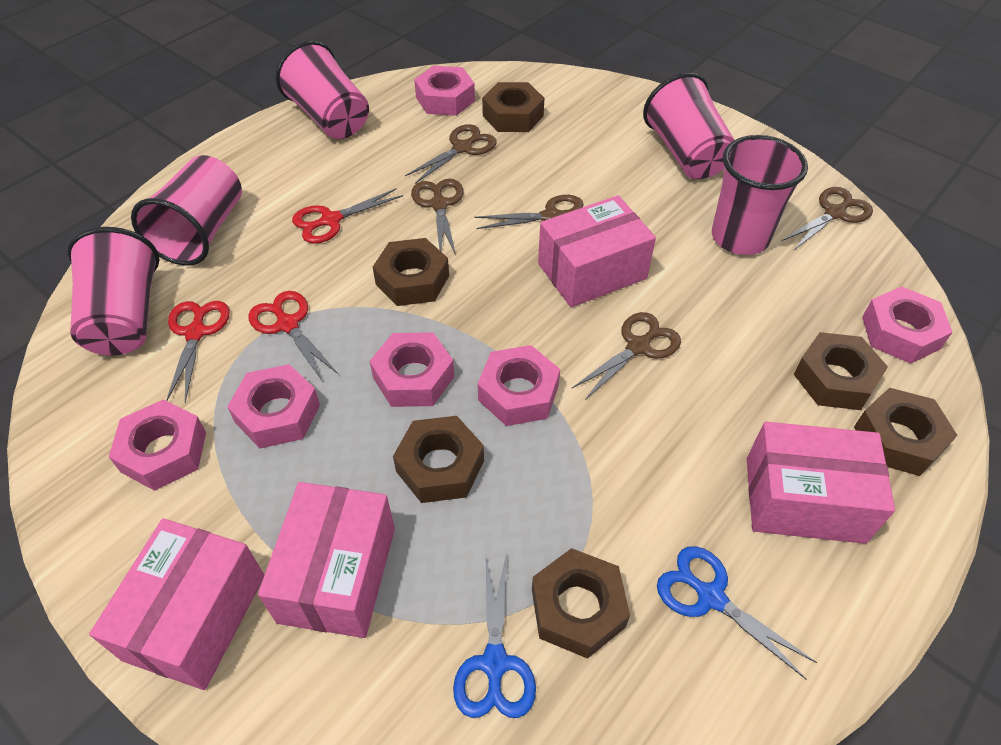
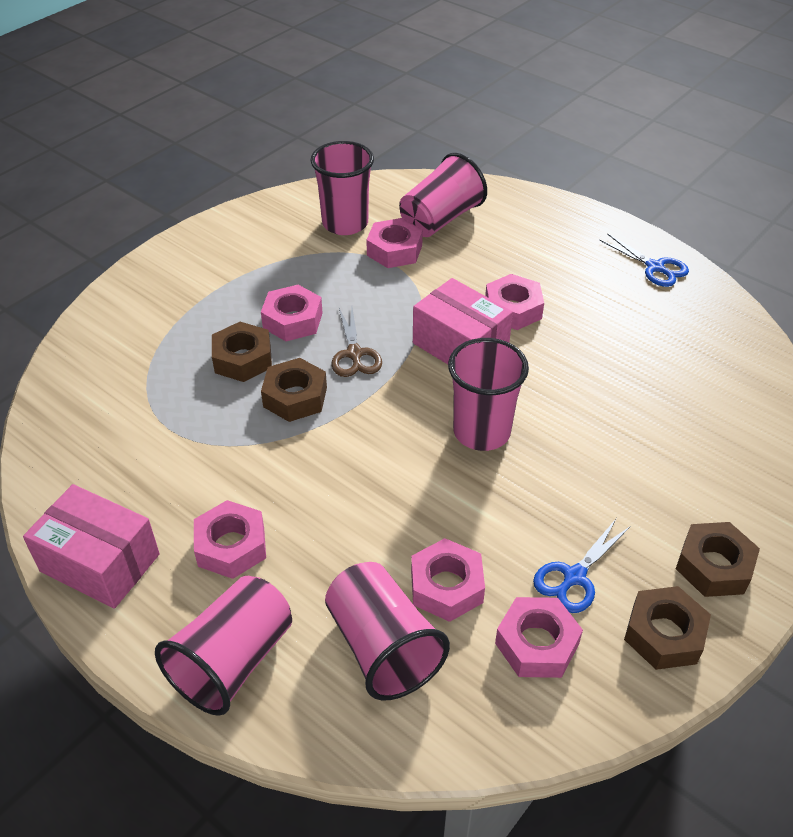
brown nut: 6 -> 4
brown scissors: 5 -> 1
pink box: 4 -> 2
red scissors: 3 -> 0

